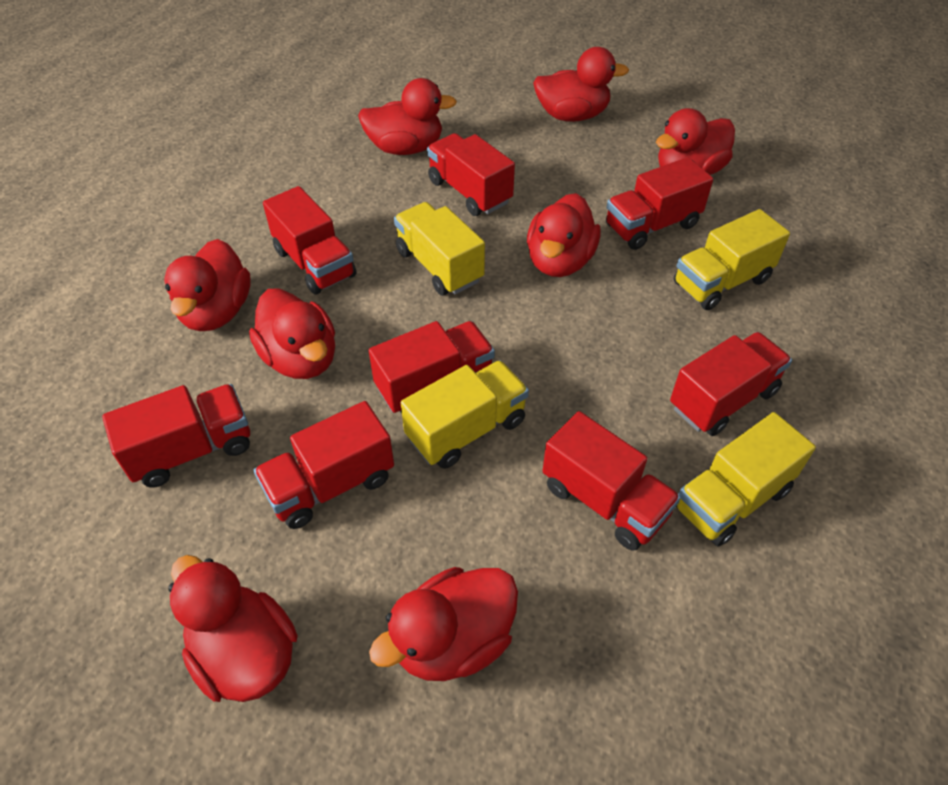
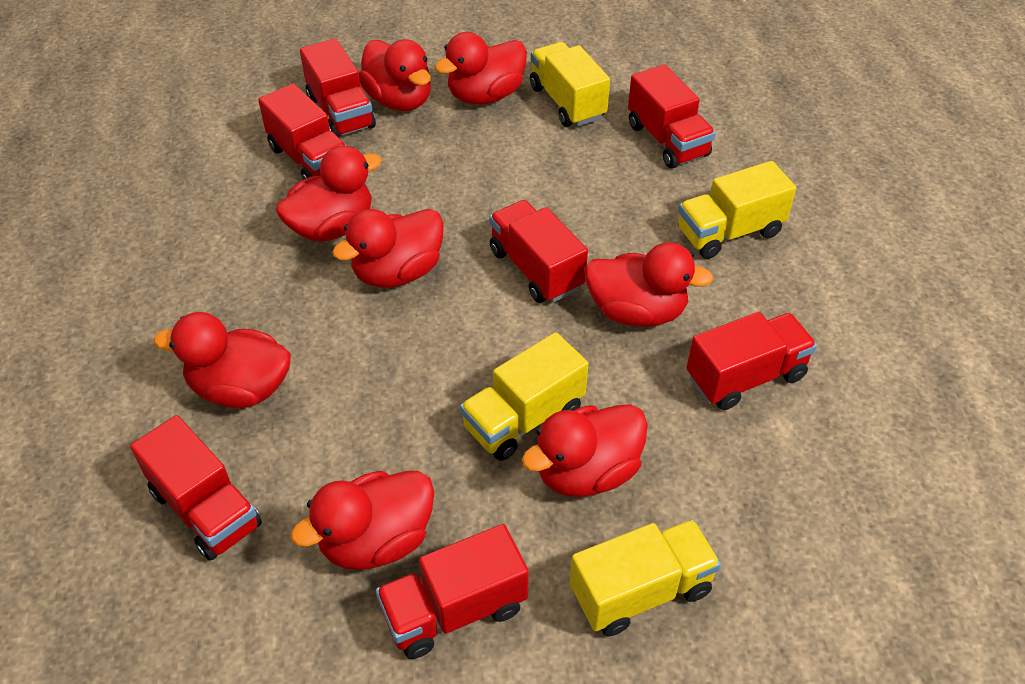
red truck: 8 -> 7

